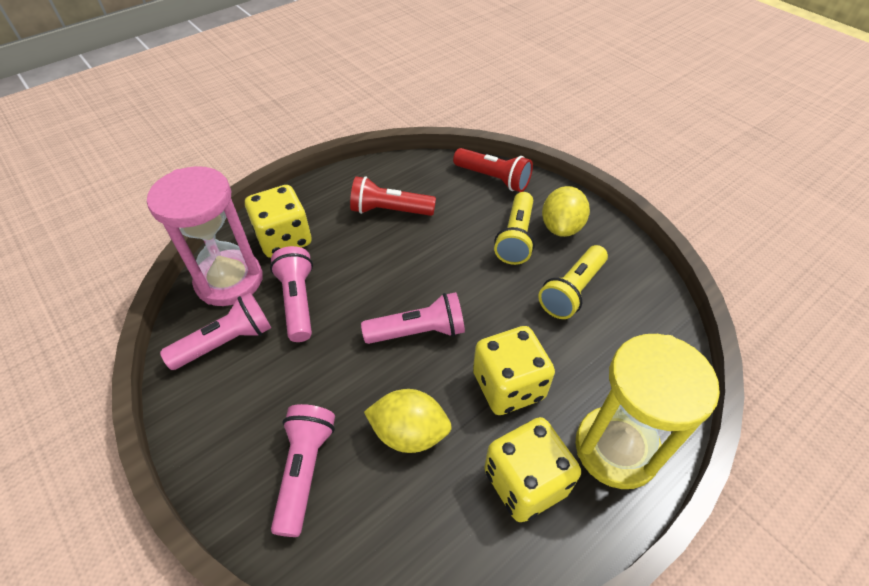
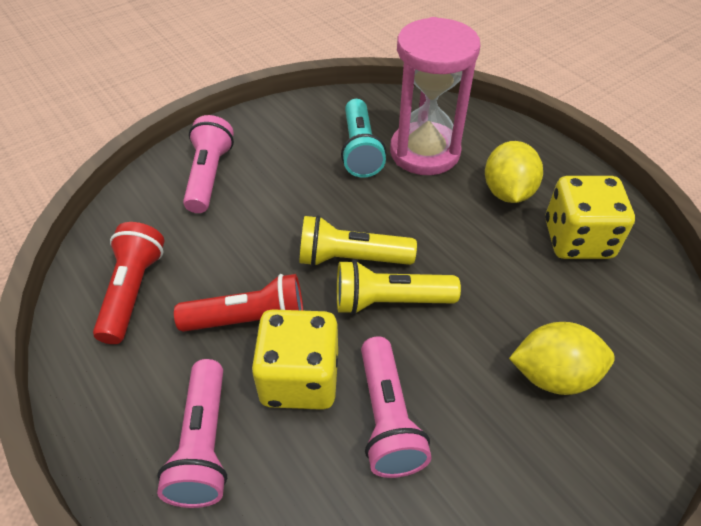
pink flashlight: 4 -> 3
turquoise flashlight: 0 -> 1
yellow dice: 3 -> 2
yellow hourglass: 1 -> 0

